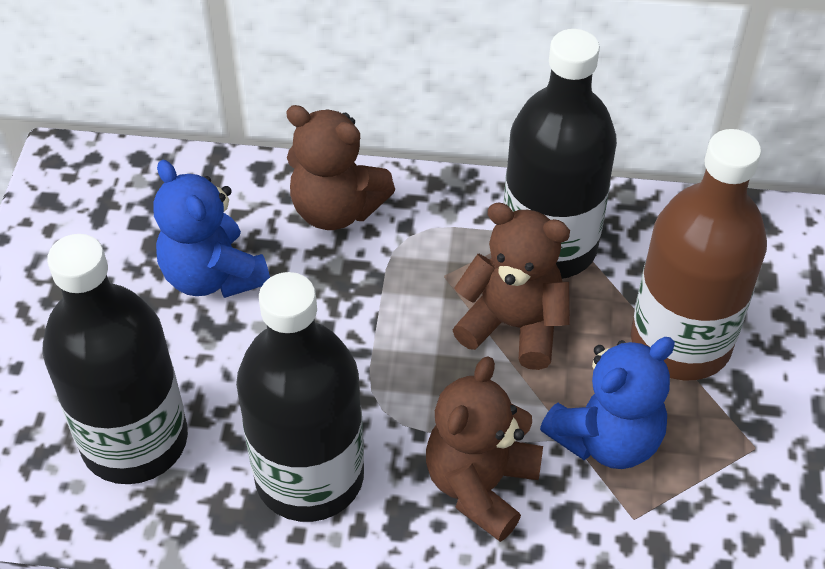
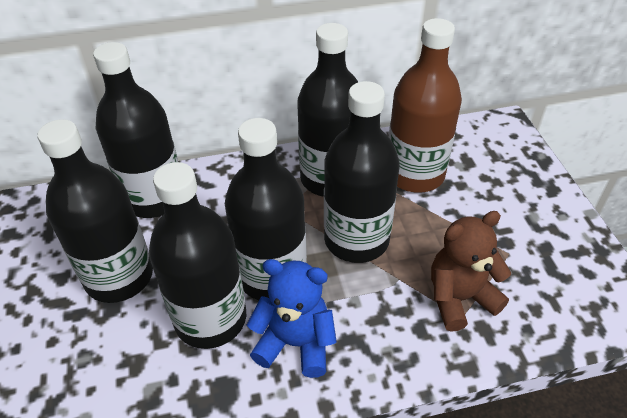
black bottle: 3 -> 6
blue teddy bear: 2 -> 1
brown teddy bear: 3 -> 1

